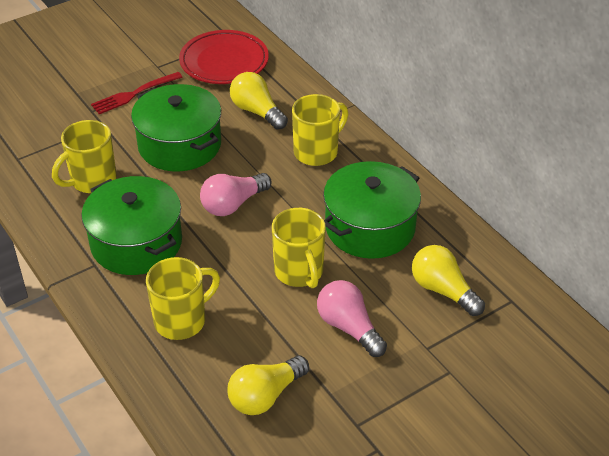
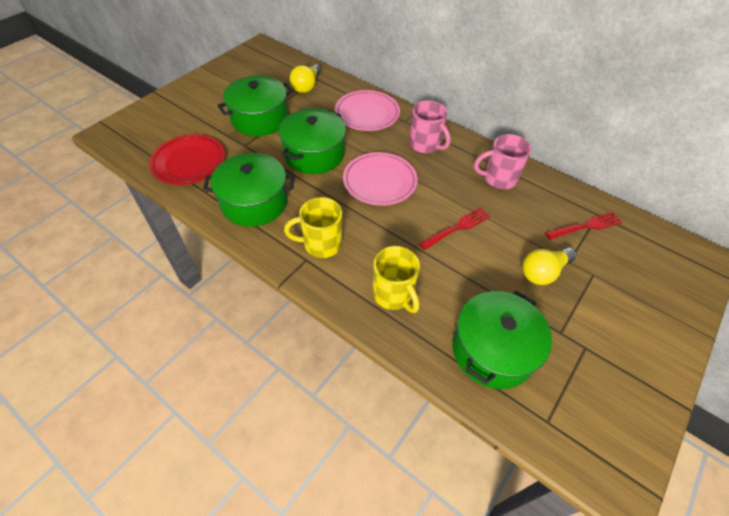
green pot: 3 -> 4
pink light bulb: 2 -> 0
pink mug: 0 -> 2
pink plate: 0 -> 2
red fork: 1 -> 2
yellow light bulb: 3 -> 2
yellow mug: 4 -> 2

